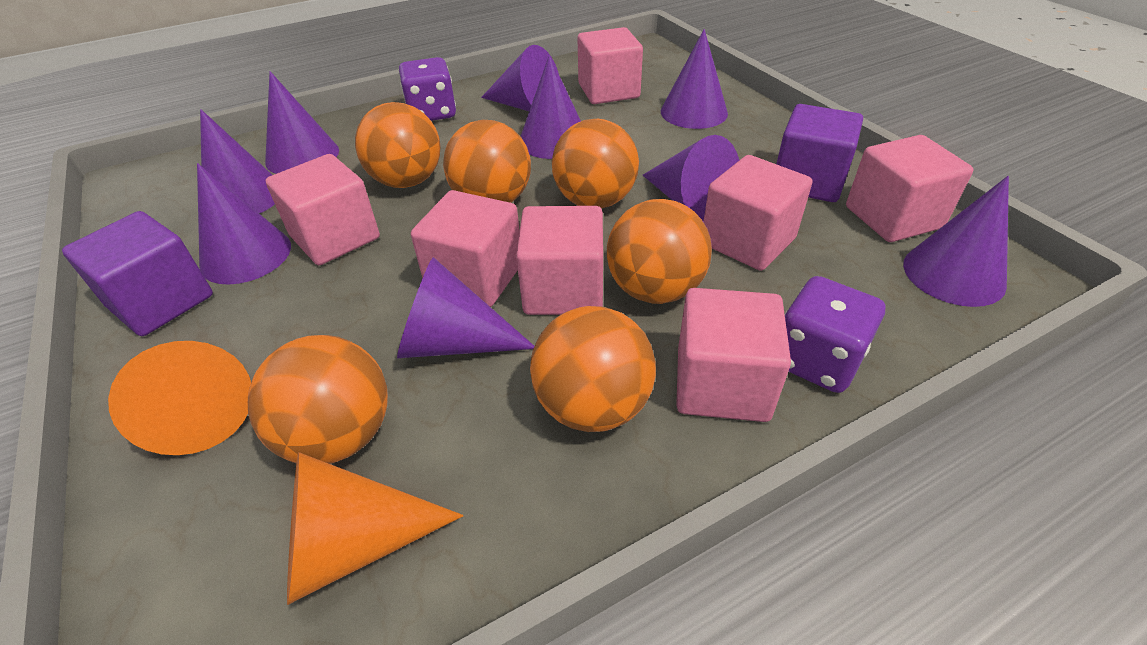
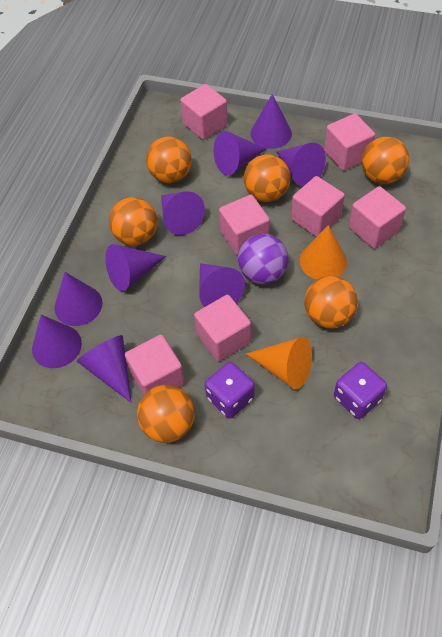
purple ball: 0 -> 1
purple cube: 2 -> 0

